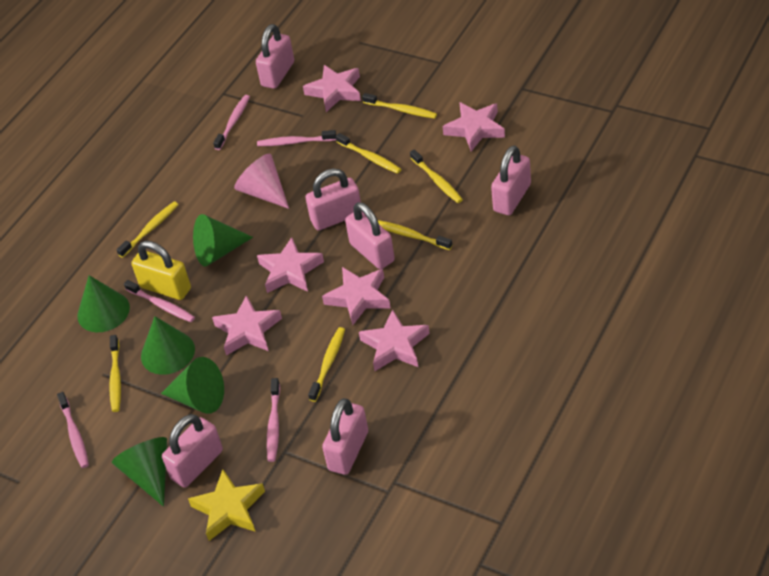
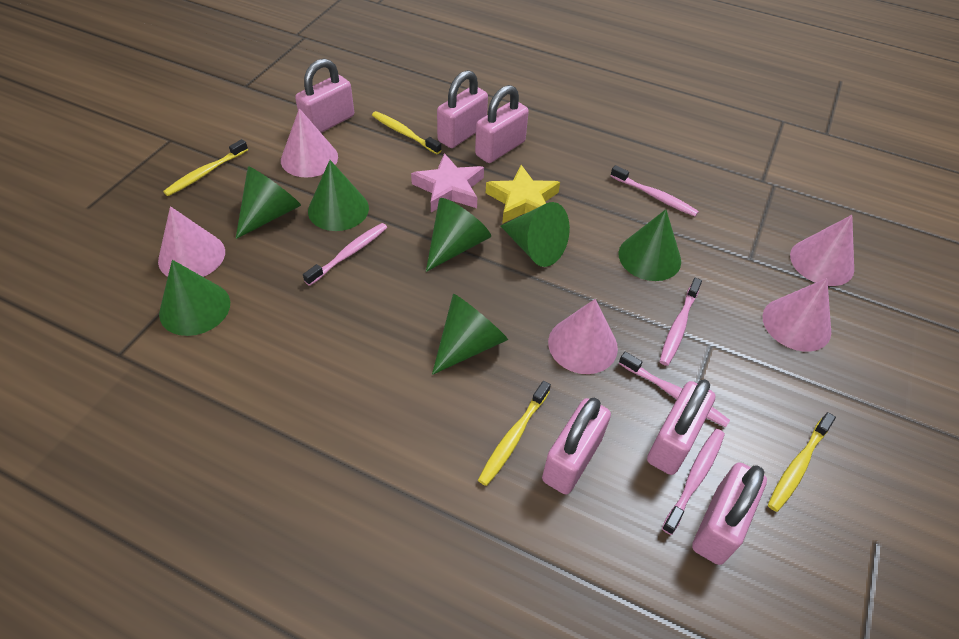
green cone: 5 -> 7
pink cone: 1 -> 5
pink star: 6 -> 1
yellow padlock: 1 -> 0
yellow toothbrush: 7 -> 4

